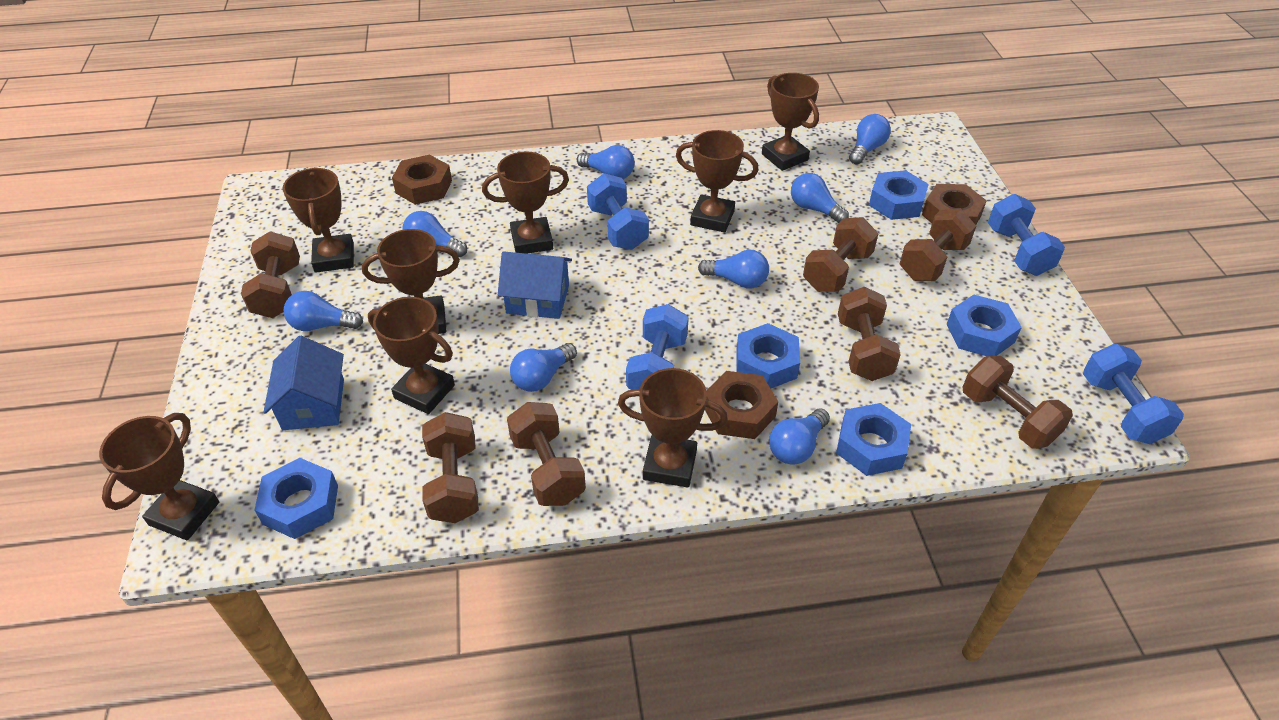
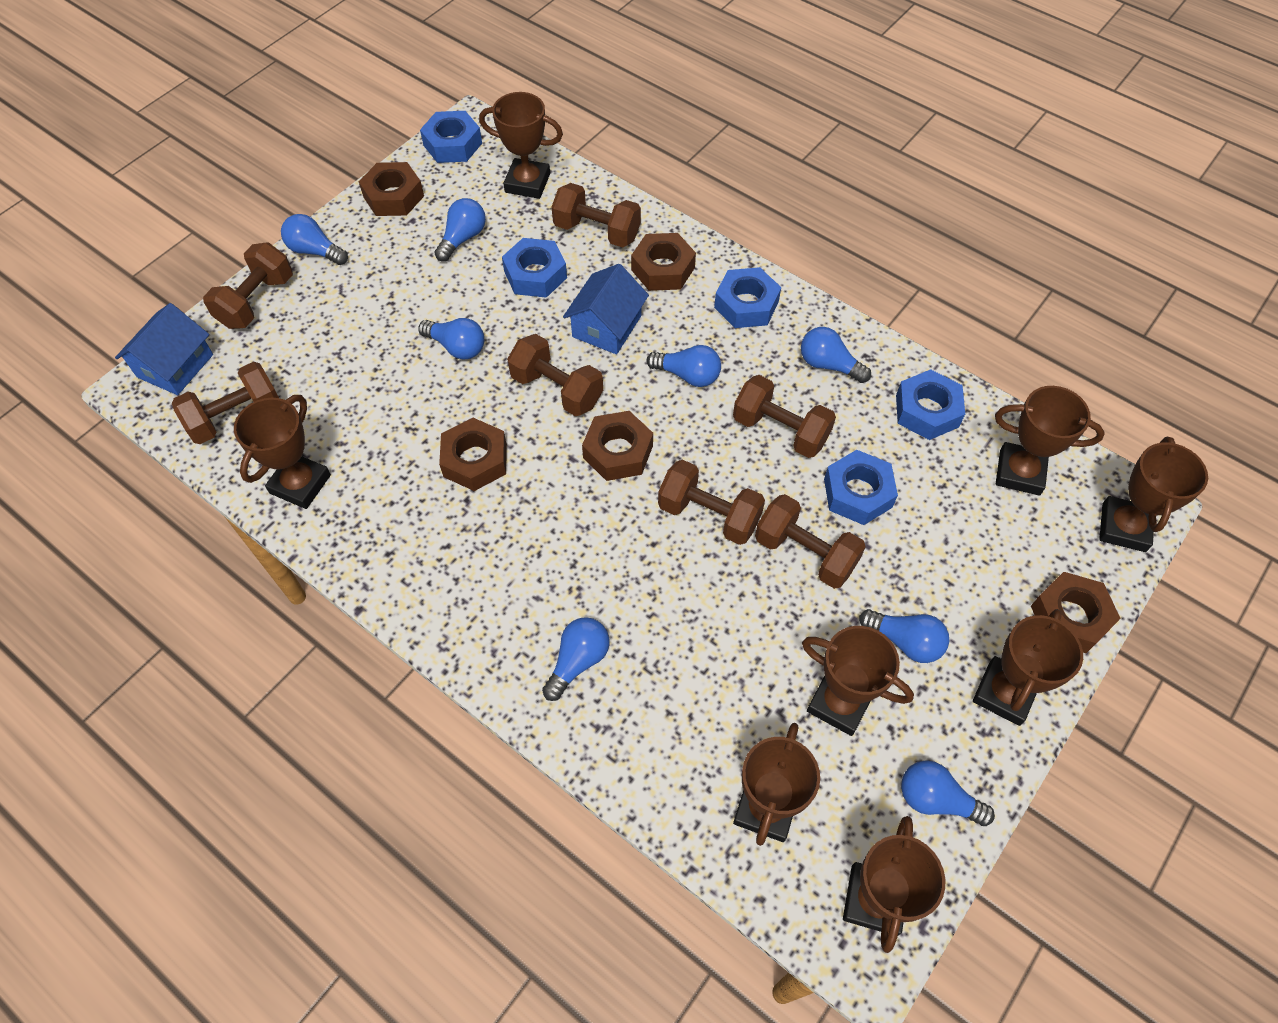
blue dumbbell: 4 -> 0
brown nut: 3 -> 5

